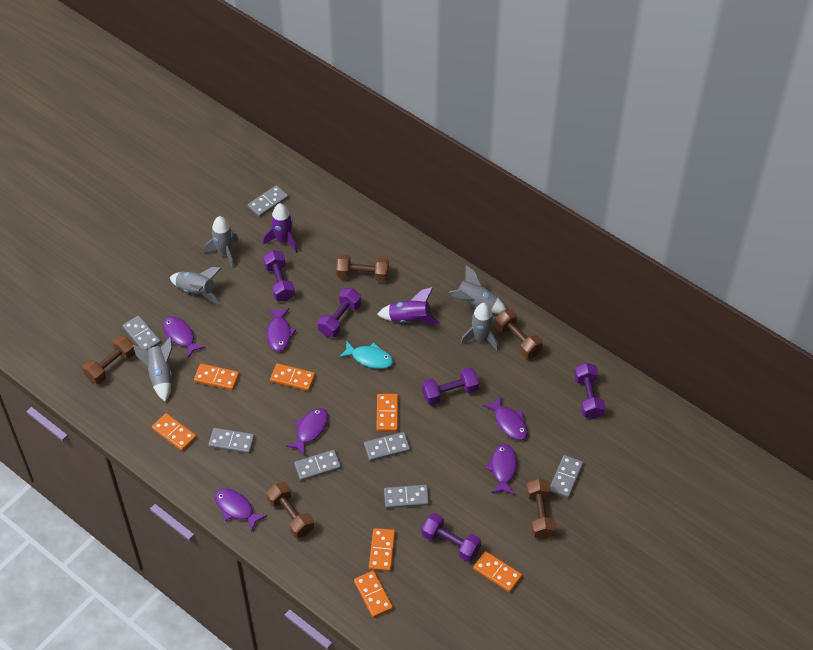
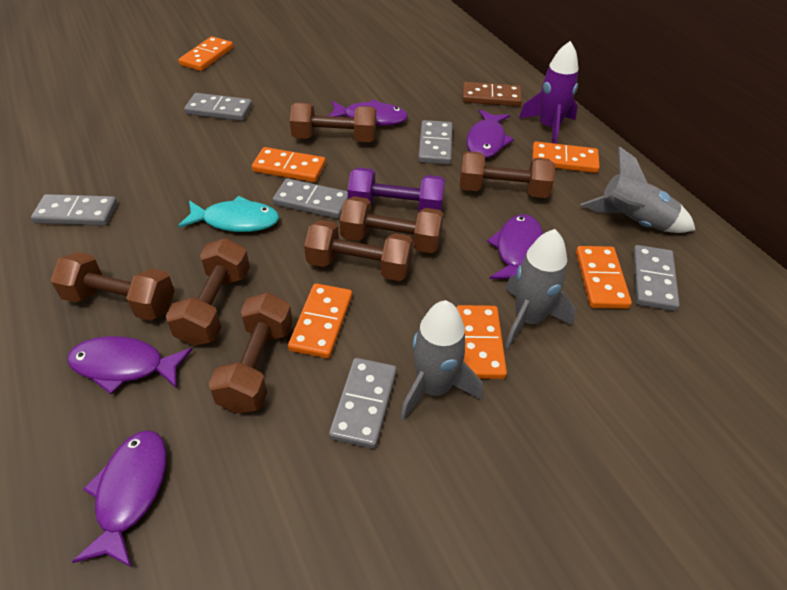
brown domino: 0 -> 1
brown dumbbell: 5 -> 7
grey domino: 7 -> 6
grey rocket: 5 -> 3
orange domino: 7 -> 6
purple dumbbell: 5 -> 1
purple fish: 6 -> 5
purple rocket: 2 -> 1

